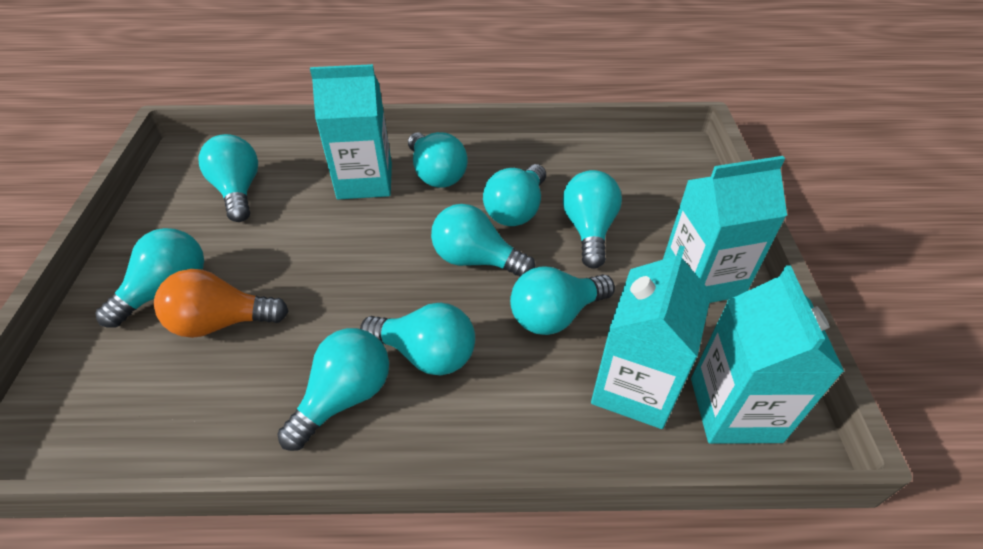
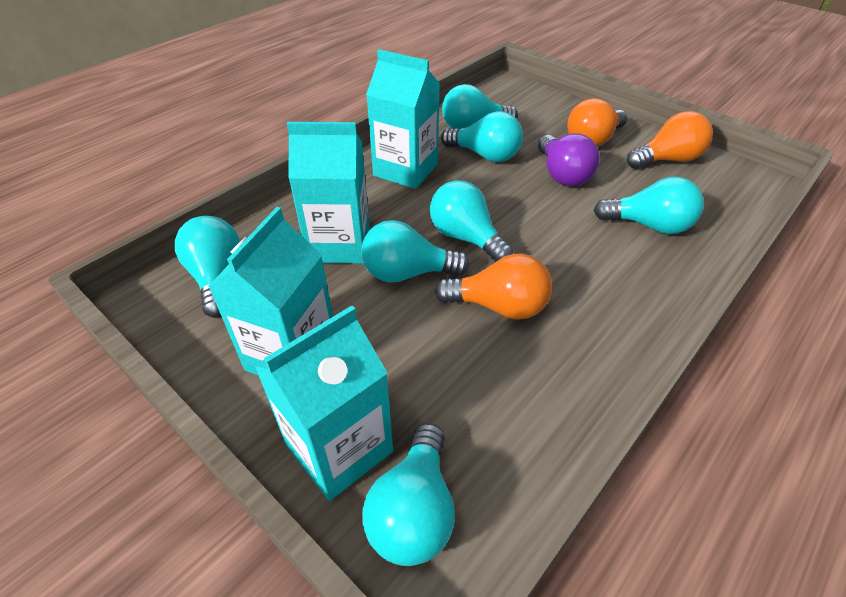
orange light bulb: 1 -> 3
purple light bulb: 0 -> 1
turquoise light bulb: 9 -> 7

